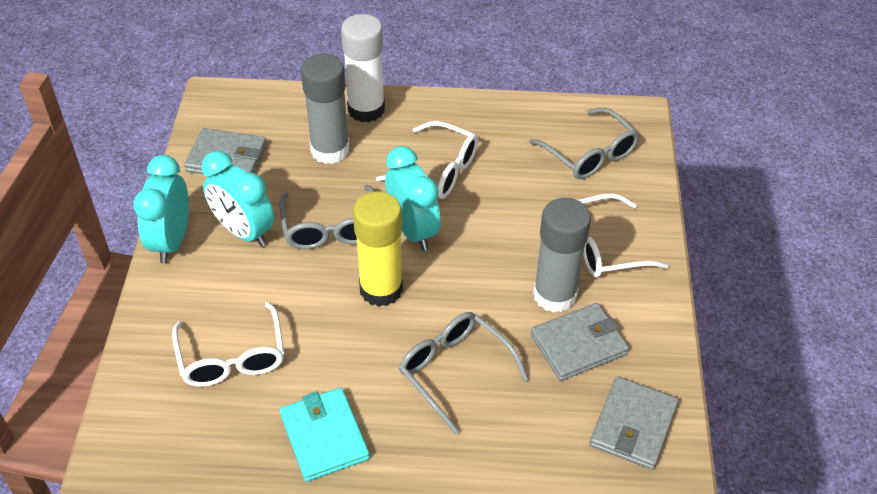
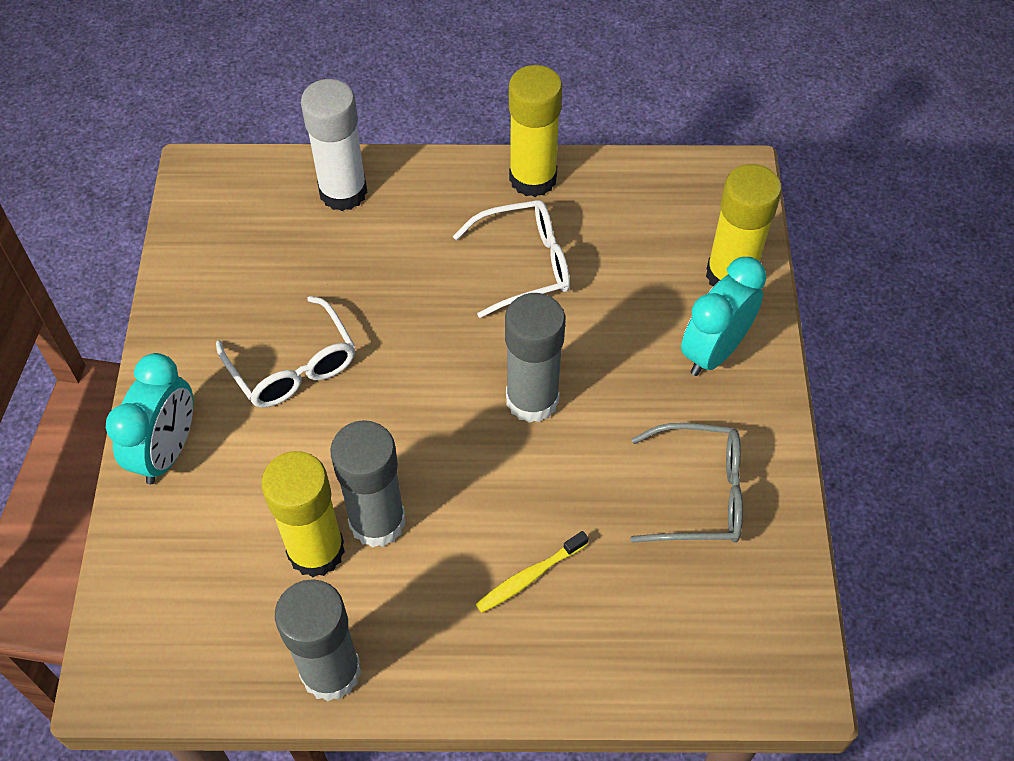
grey glasses: 3 -> 1
grey glue stick: 2 -> 3
grey wallet: 3 -> 0
turquoise clock: 3 -> 2
turquoise wallet: 1 -> 0
white glasses: 3 -> 2
yellow glue stick: 1 -> 3
yellow toothbrush: 0 -> 1

